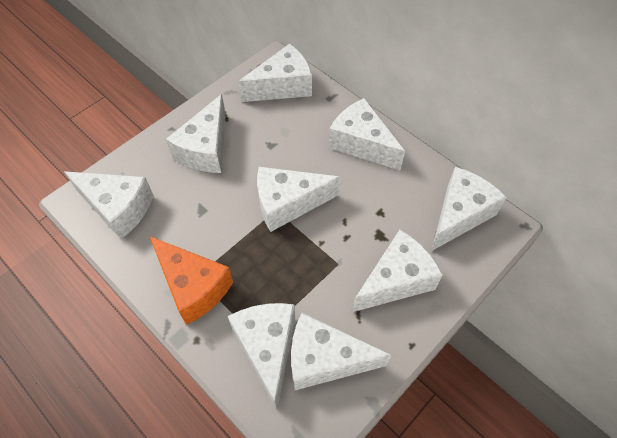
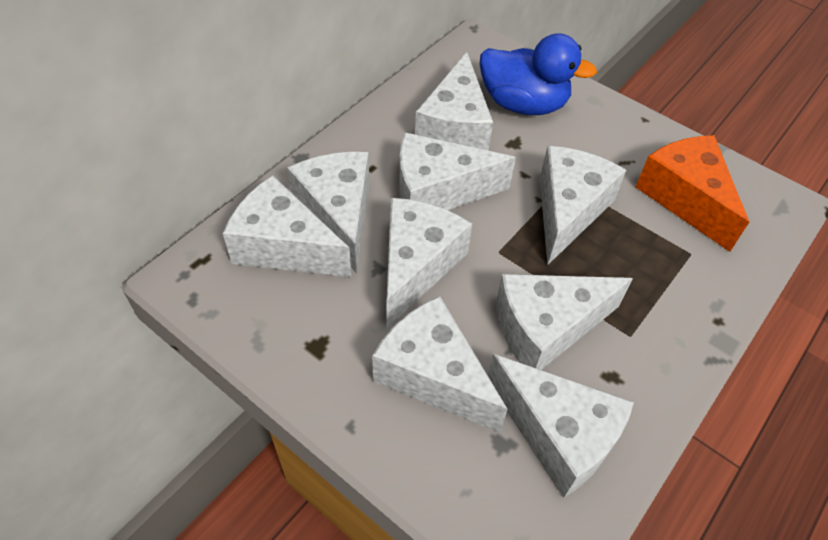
blue duck: 0 -> 1

